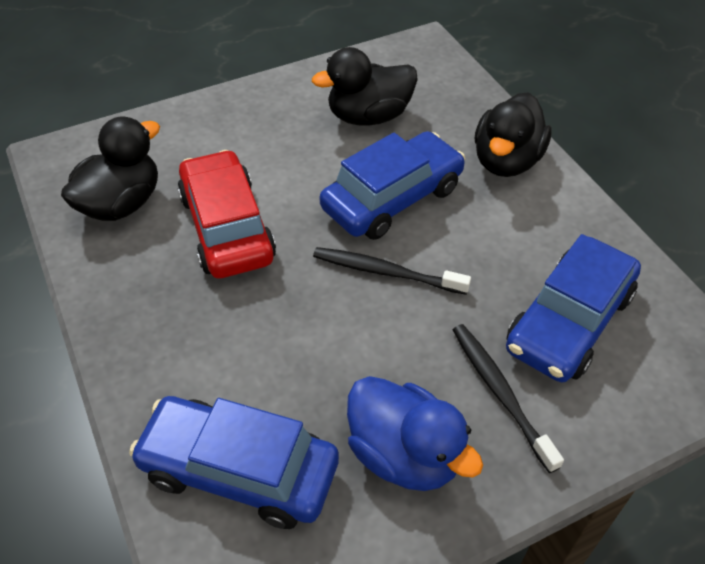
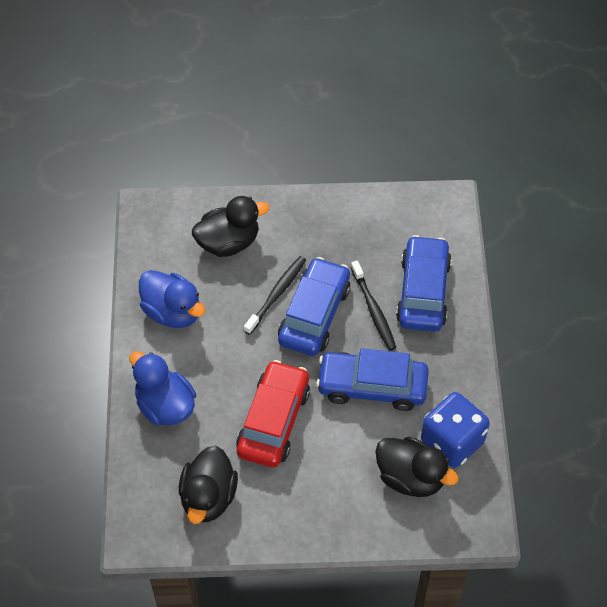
blue dice: 0 -> 1
blue duck: 1 -> 2

